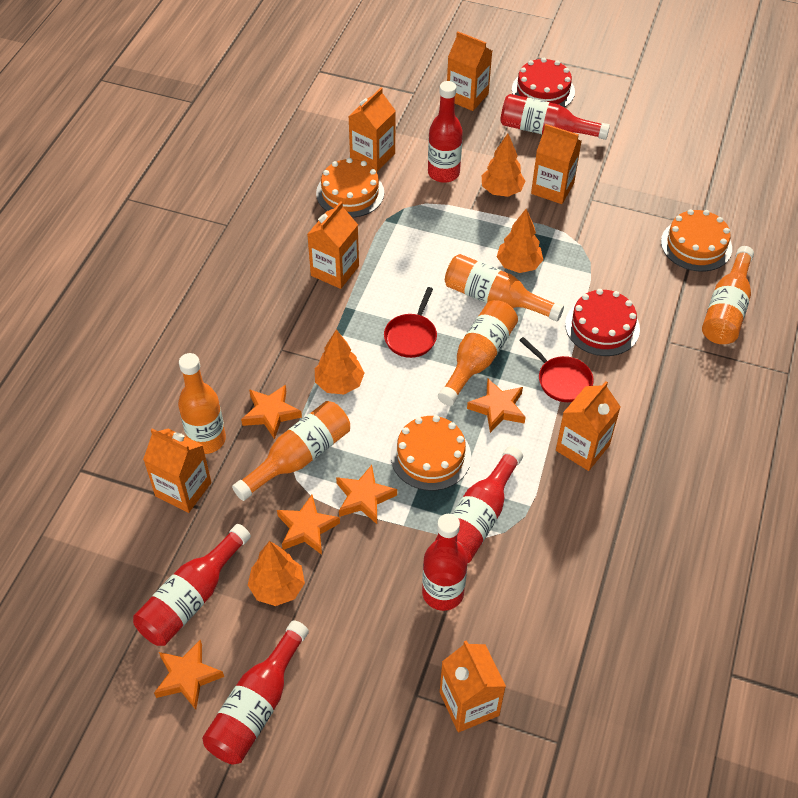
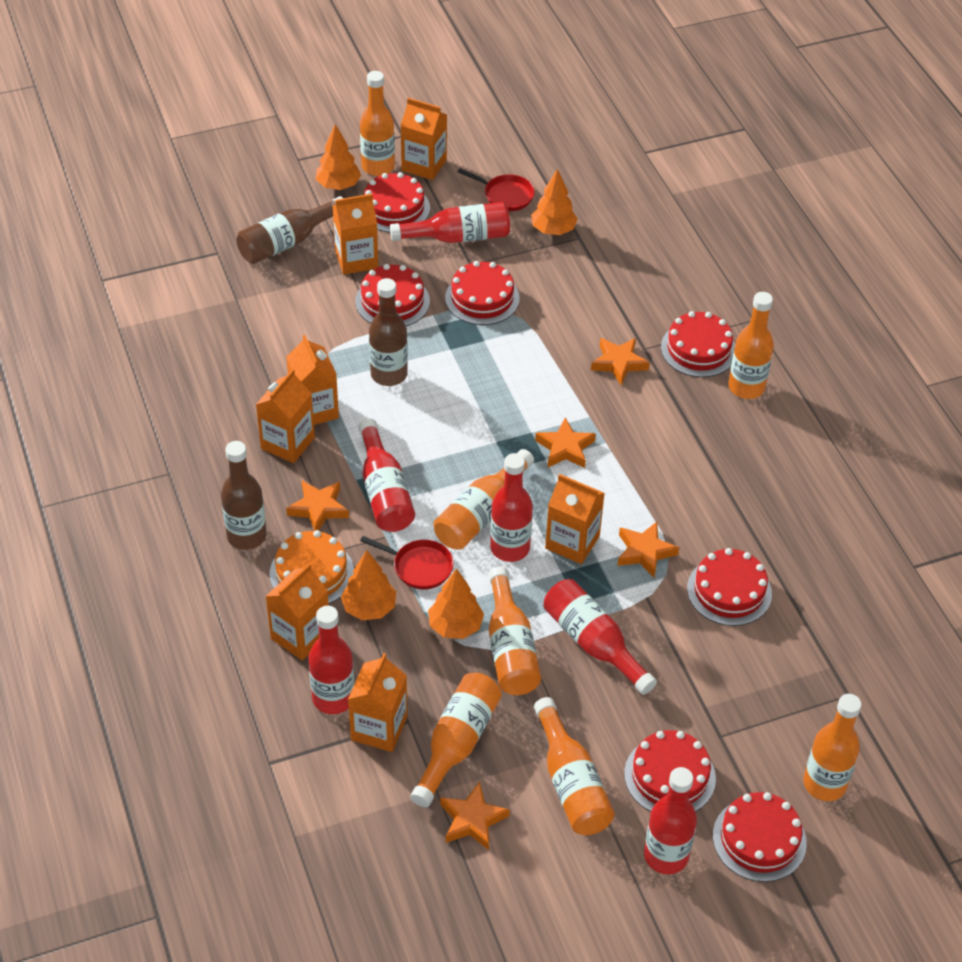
brown bottle: 0 -> 3
orange bottle: 5 -> 7
orange cake: 3 -> 1
red cake: 2 -> 7

